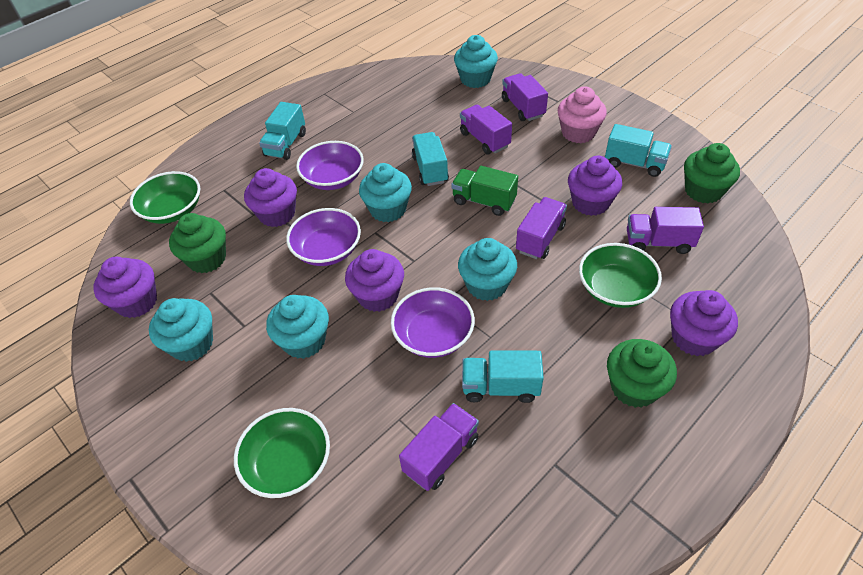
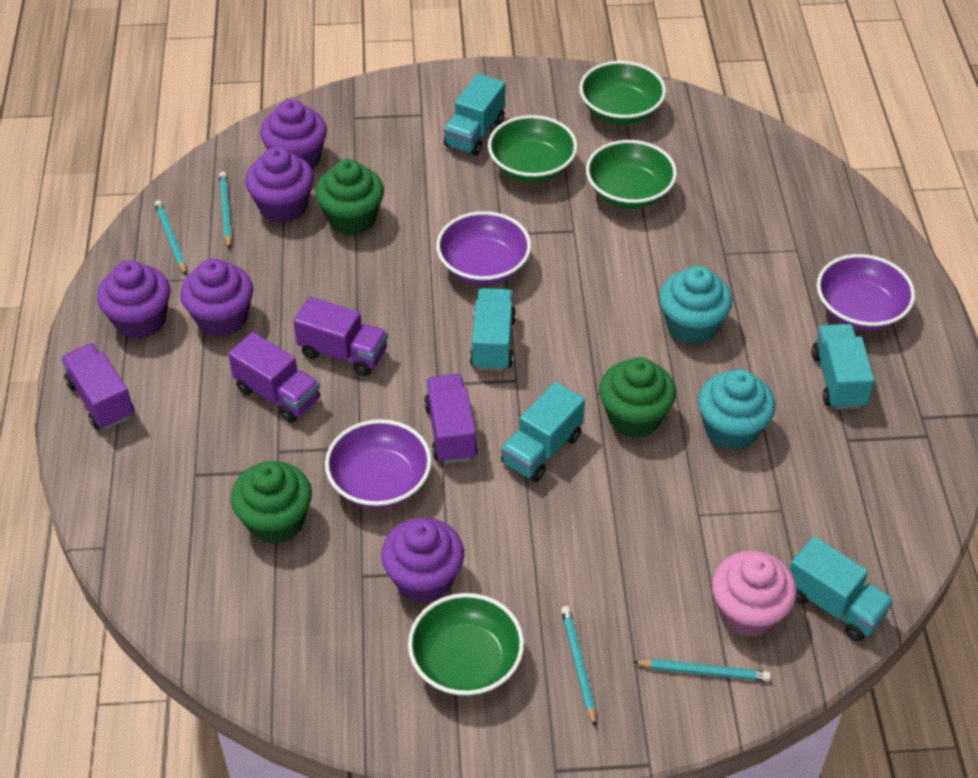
green bowl: 3 -> 4
green truck: 1 -> 0
purple truck: 5 -> 4
turquoise cupcake: 5 -> 2
turquoise pencil: 0 -> 4
turquoise truck: 4 -> 5

